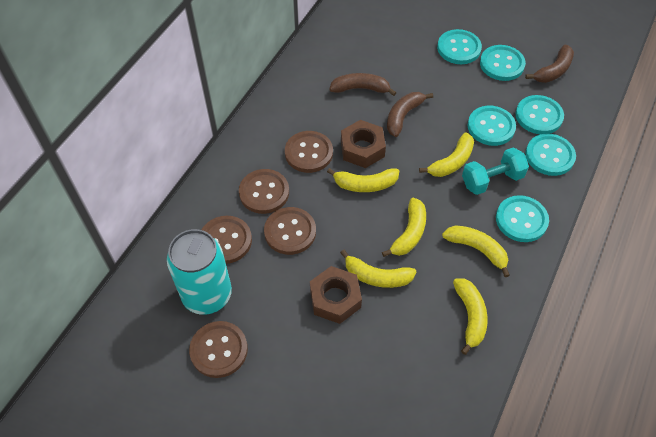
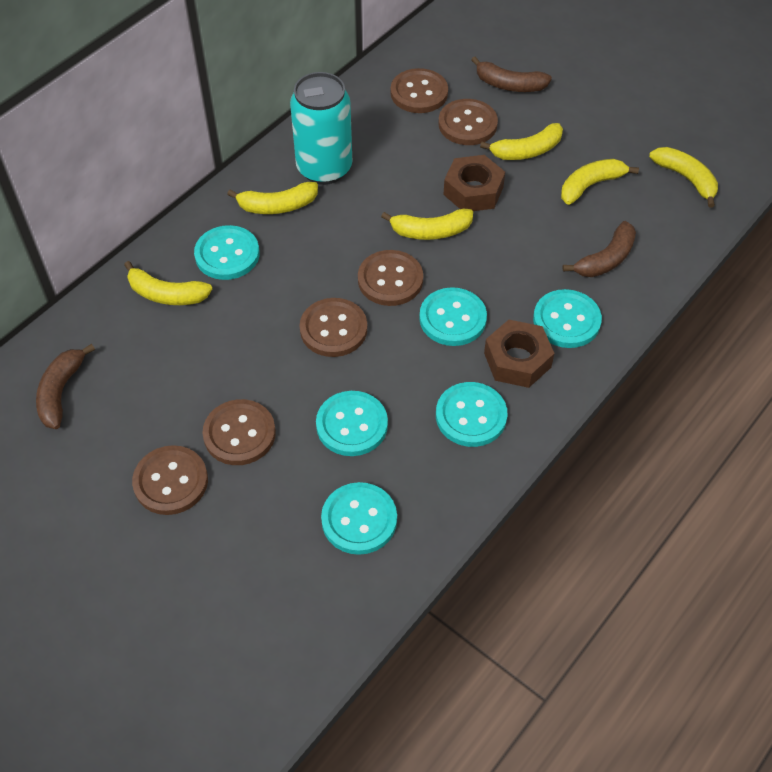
brown button: 5 -> 6
turquoise dumbbell: 1 -> 0

